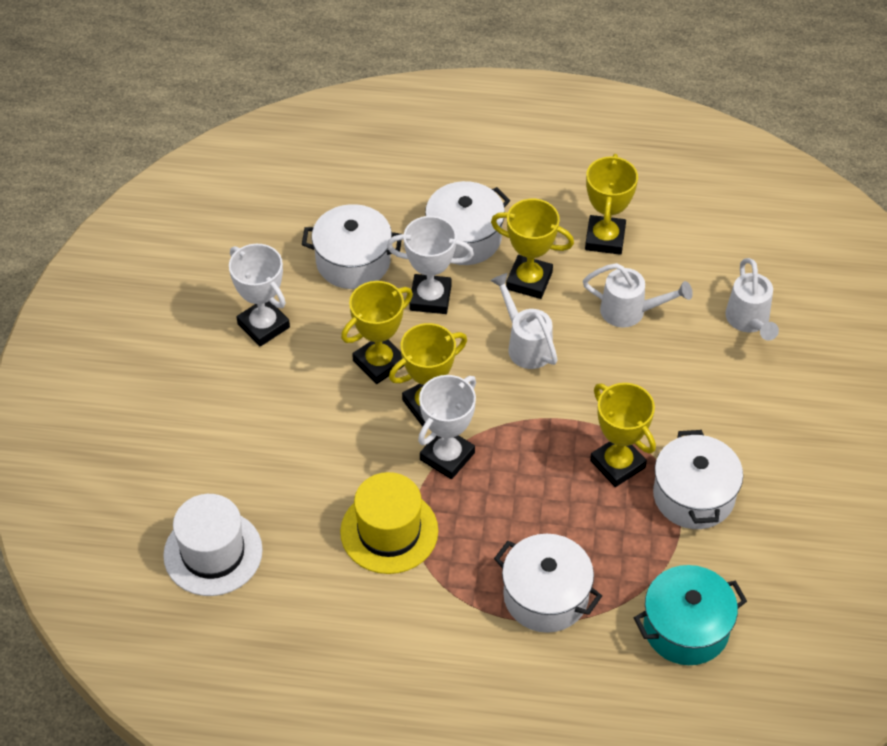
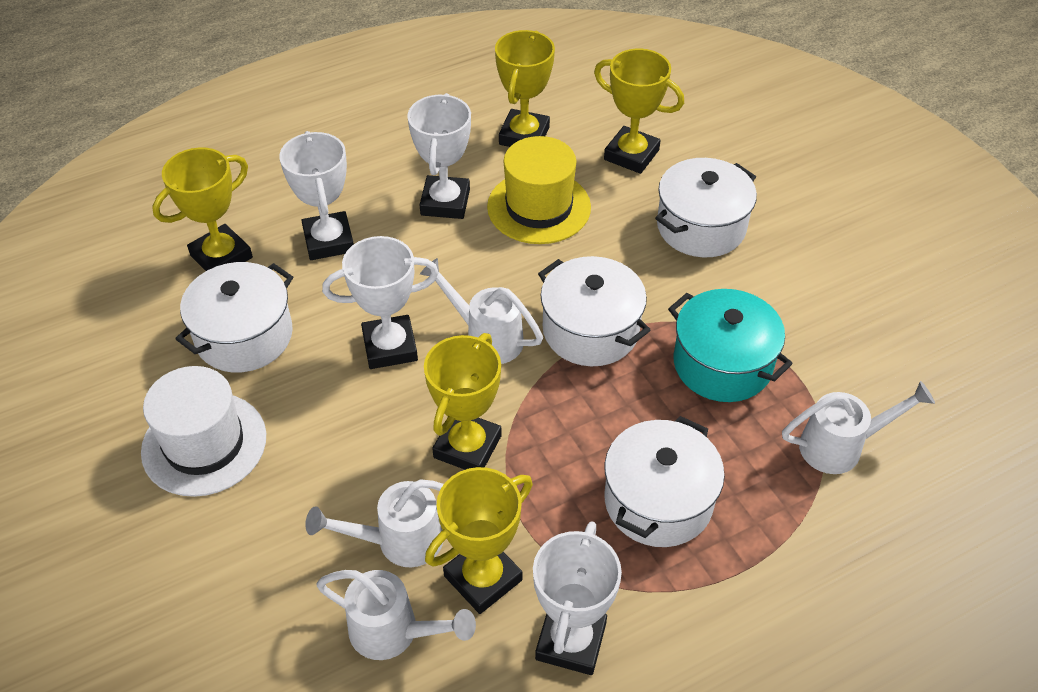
white trophy: 3 -> 4
white watering can: 3 -> 4

